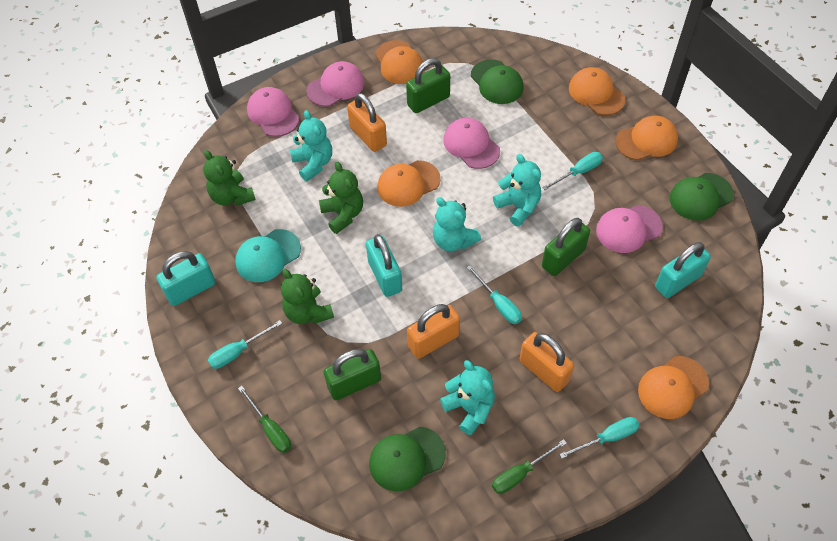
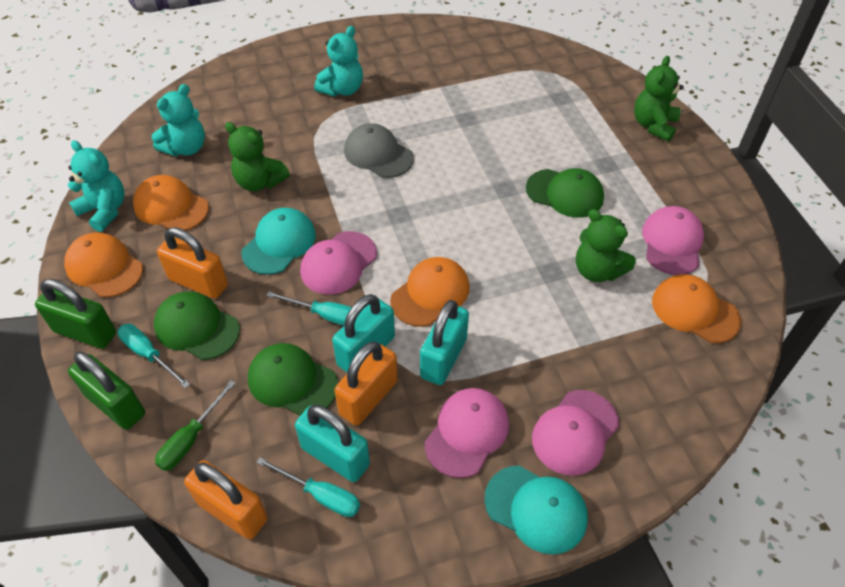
green padlock: 3 -> 2
green screwdriver: 2 -> 1
grey cap: 0 -> 1
orange cap: 5 -> 4
turquoise cap: 1 -> 2
turquoise screwdriver: 4 -> 3
turquoise teddy bear: 4 -> 3

